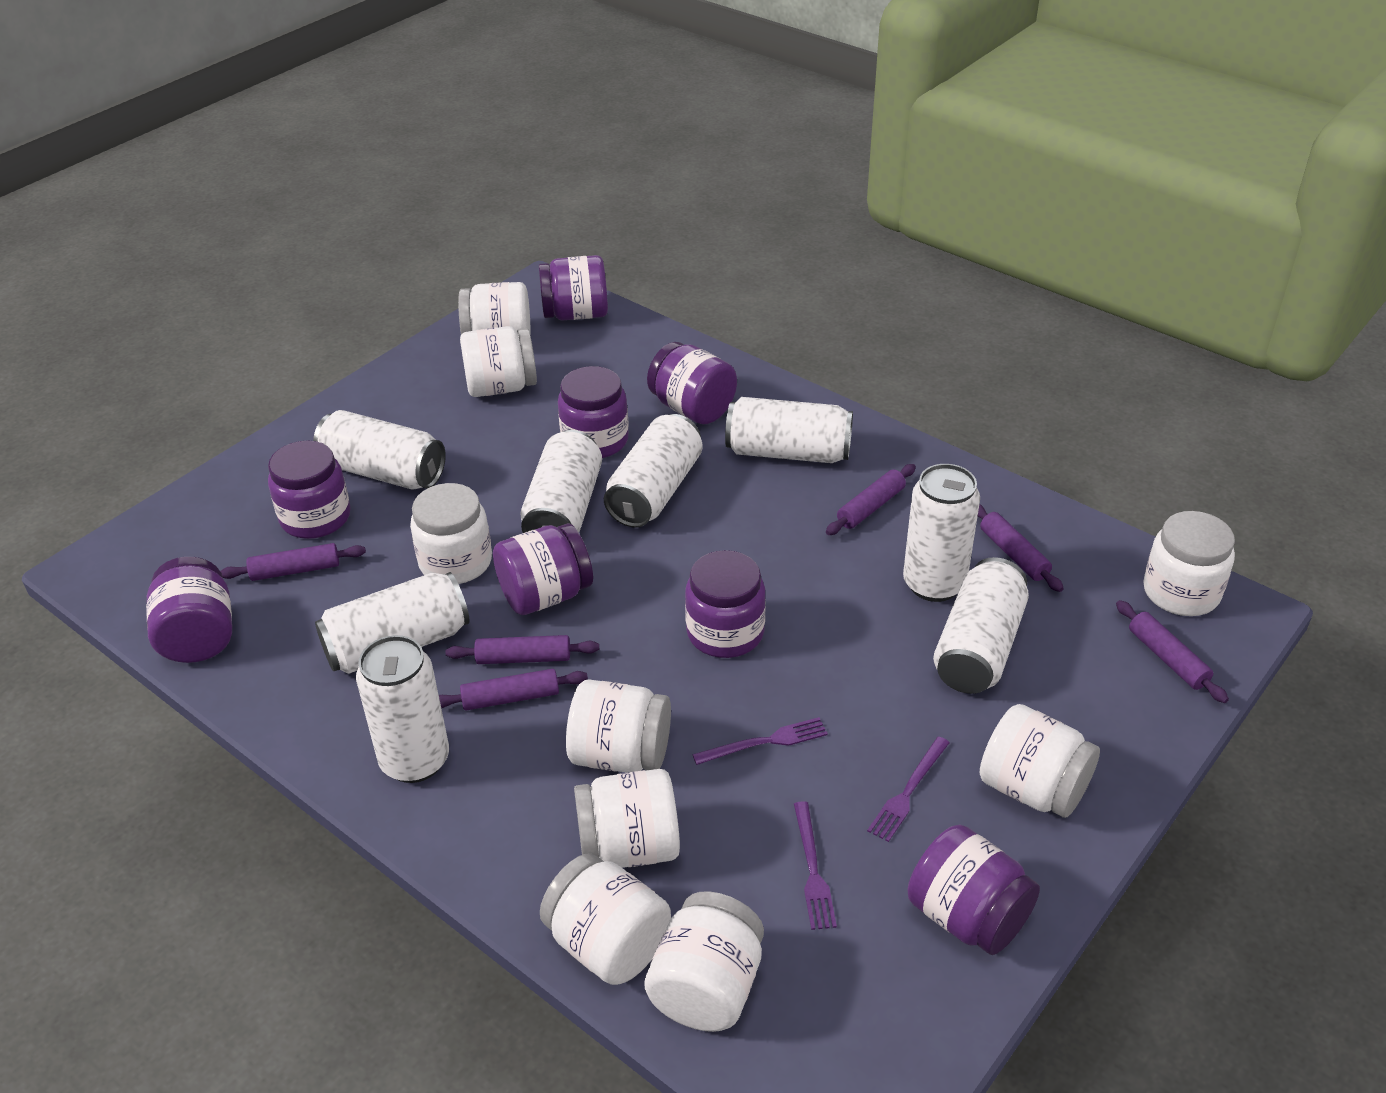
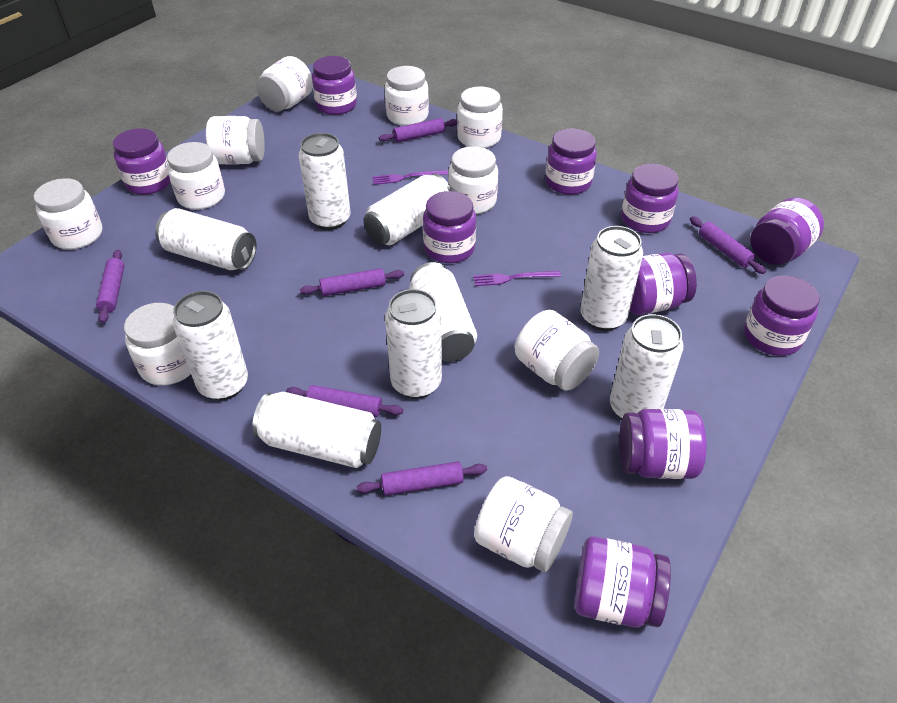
purple fork: 3 -> 2
purple jar: 8 -> 10
white can: 8 -> 9
white jar: 9 -> 10

